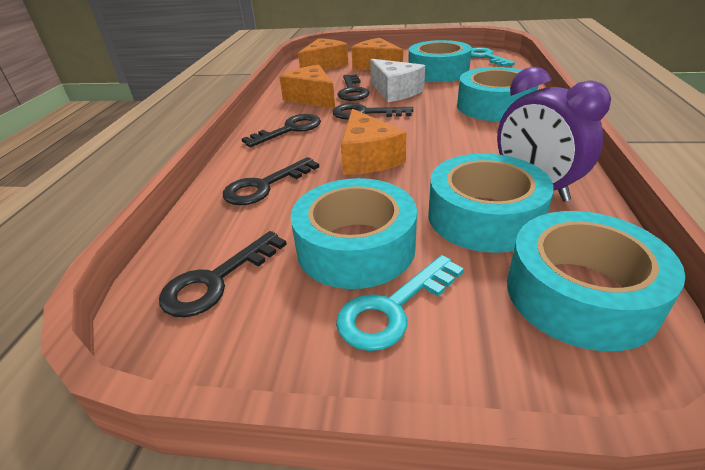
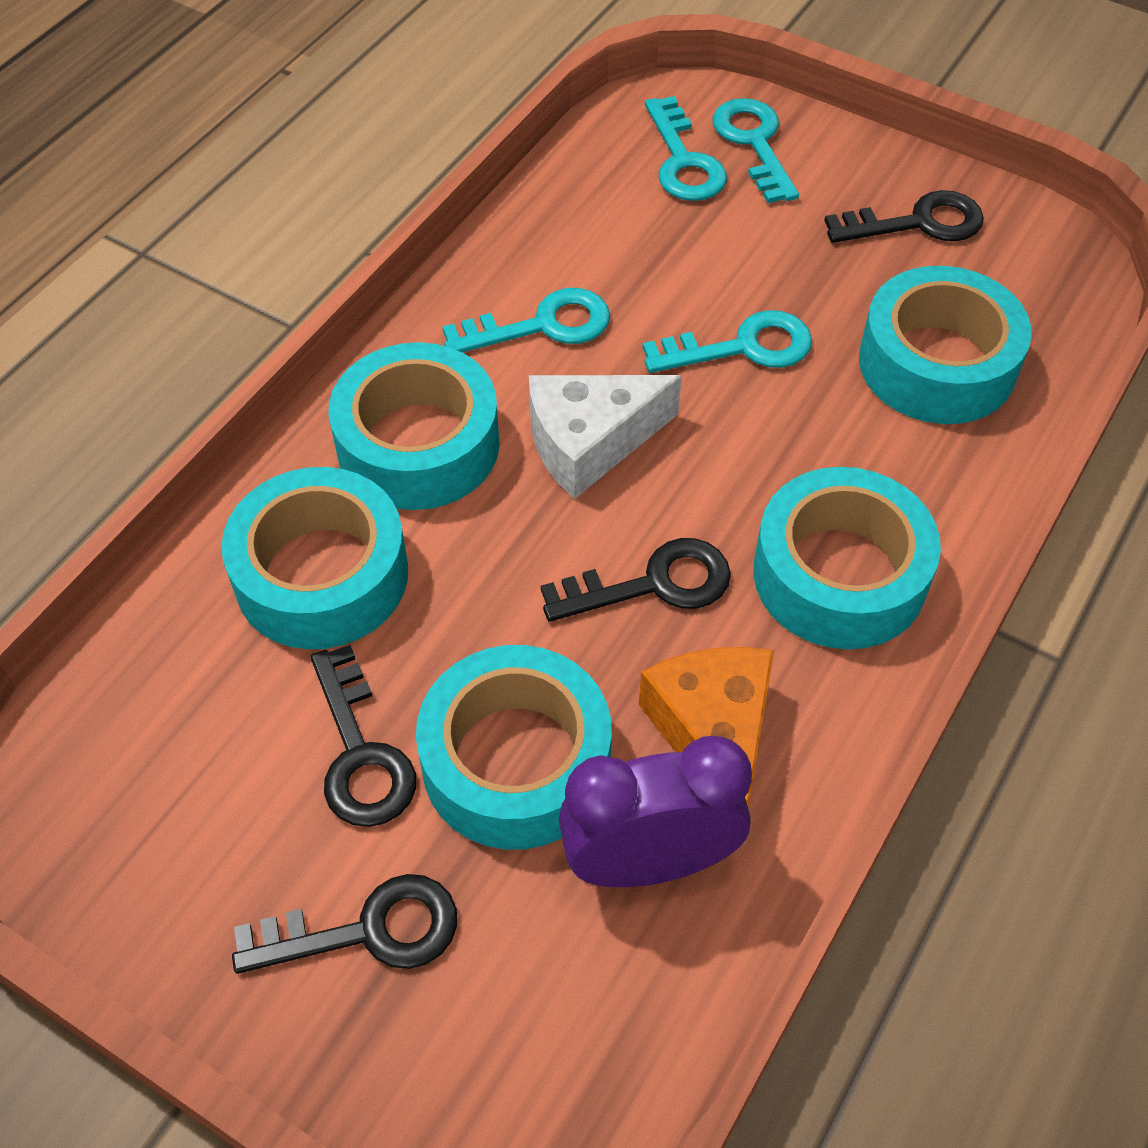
black key: 5 -> 4
orange cheese: 4 -> 1
turquoise key: 2 -> 4

